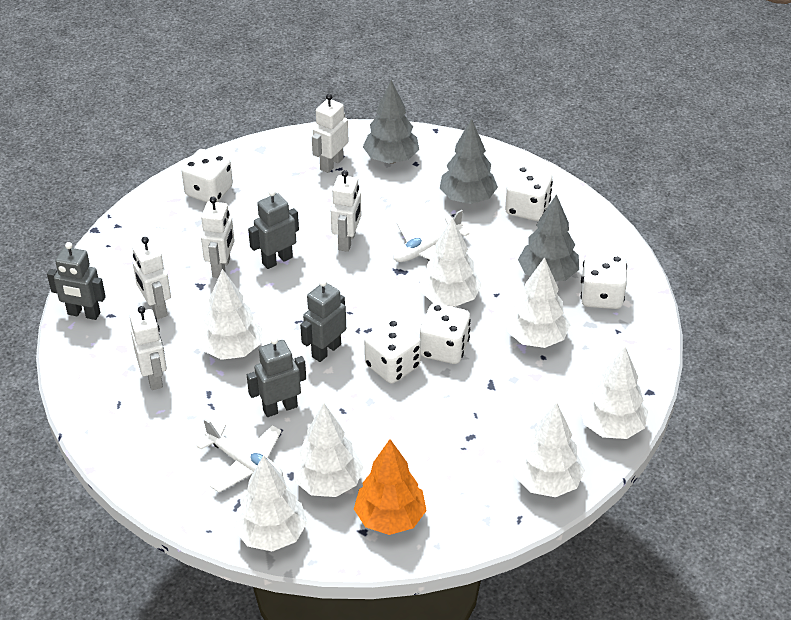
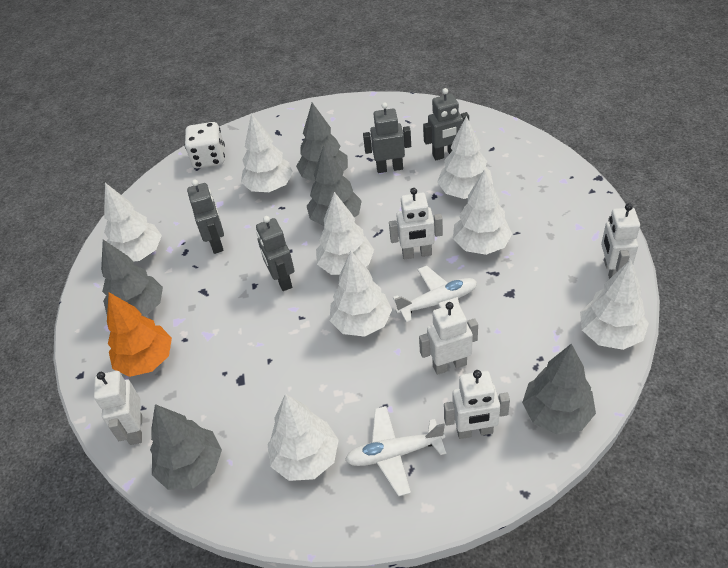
grey tree: 3 -> 5
white dice: 5 -> 1
white tree: 7 -> 8

